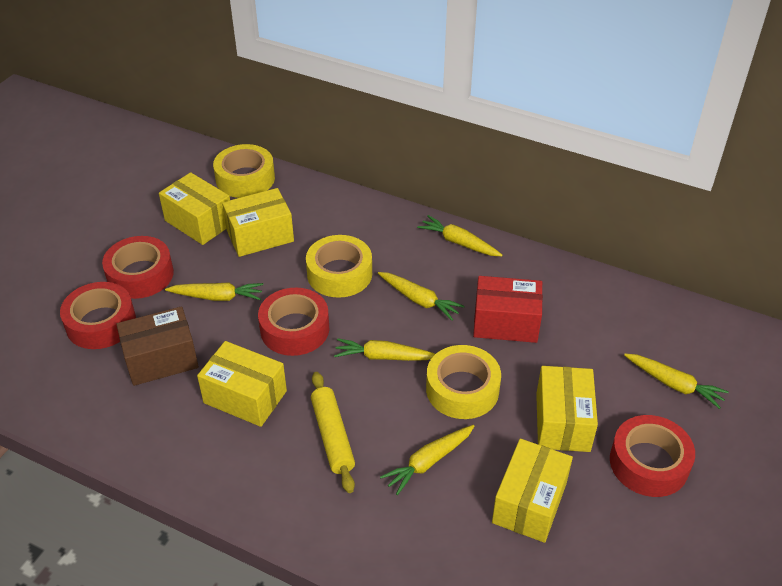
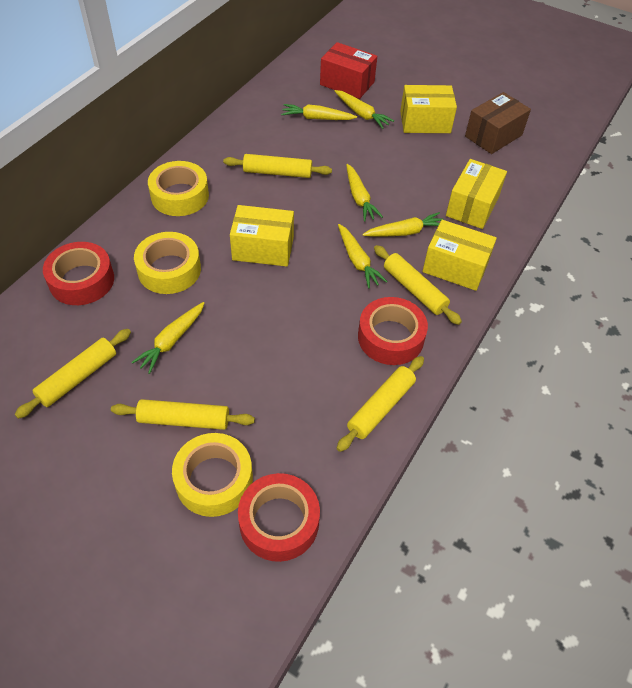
red tape: 4 -> 3
yellow box: 5 -> 4
yellow rolling pin: 1 -> 5

